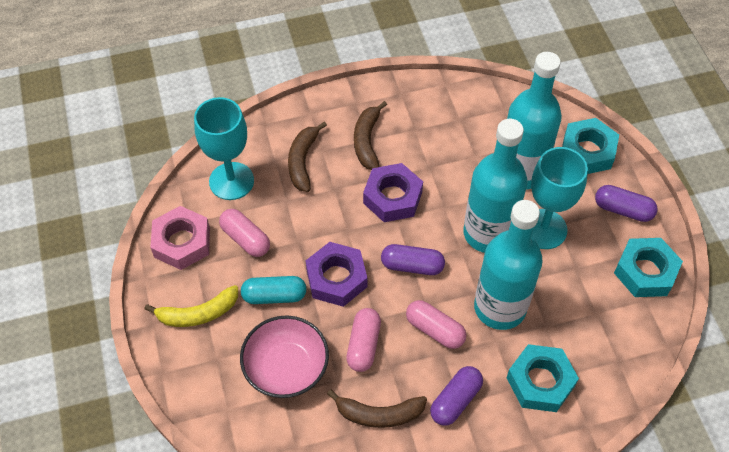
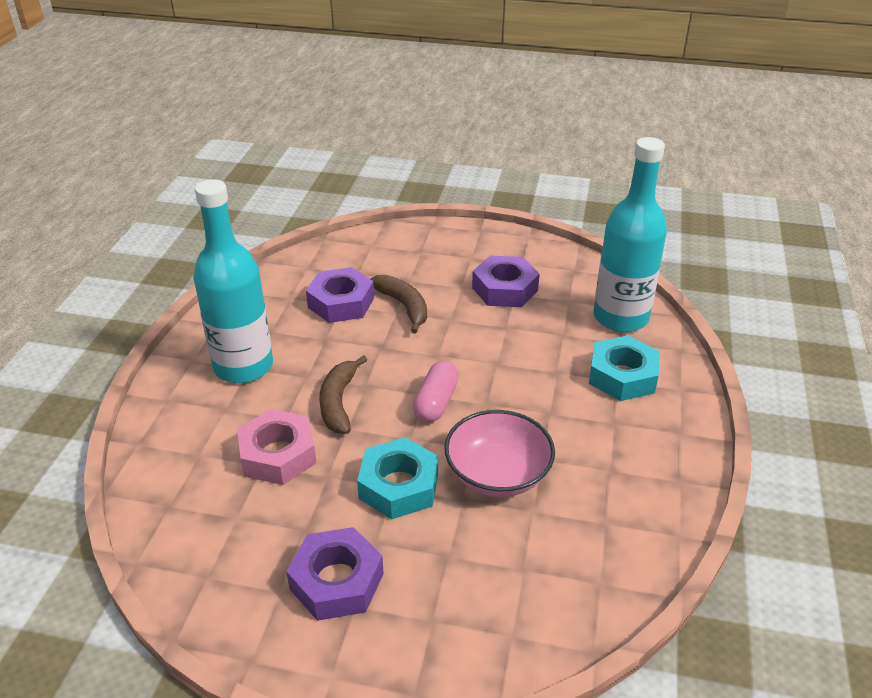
brown banana: 3 -> 2
pink capsule: 3 -> 1
purple capsule: 3 -> 0
purple nut: 2 -> 3
turquoise bottle: 3 -> 2
turquoise capsule: 1 -> 0
turquoise goblet: 2 -> 0
turquoise nut: 3 -> 2
yellow banana: 1 -> 0

